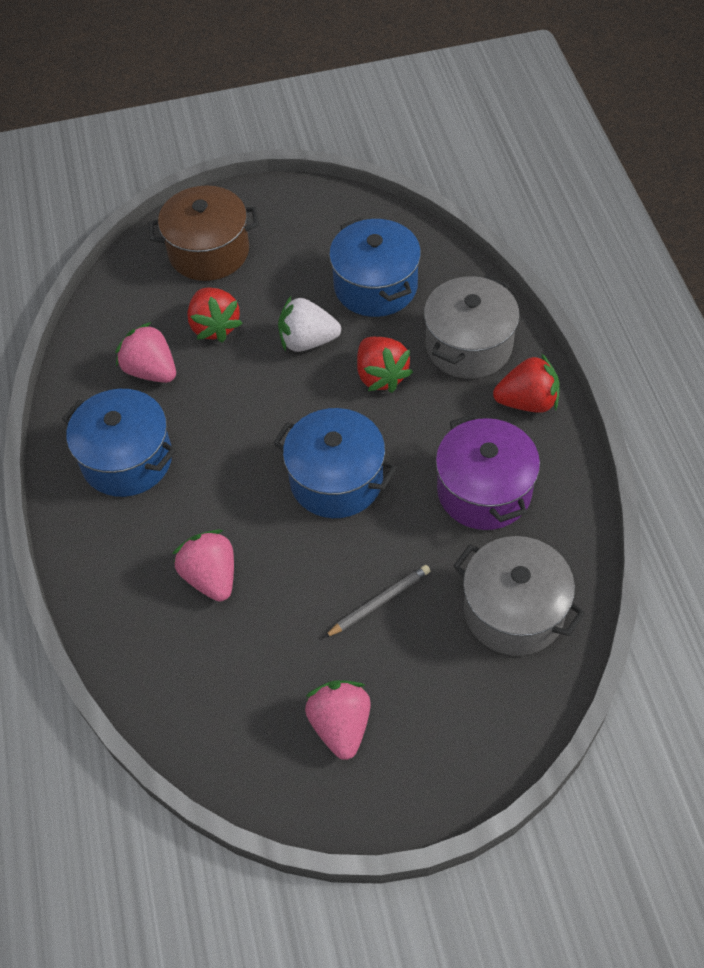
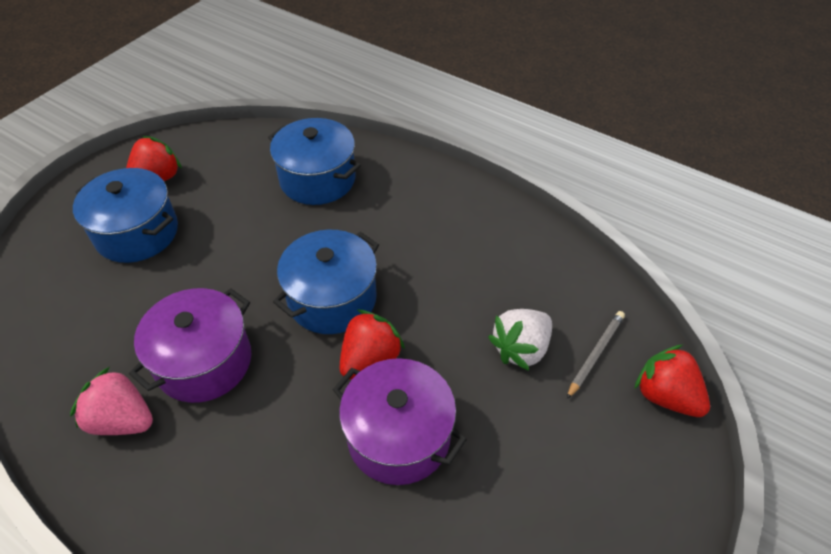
brown pot: 1 -> 0
grey pot: 2 -> 0
pink strawberry: 3 -> 1
purple pot: 1 -> 2

